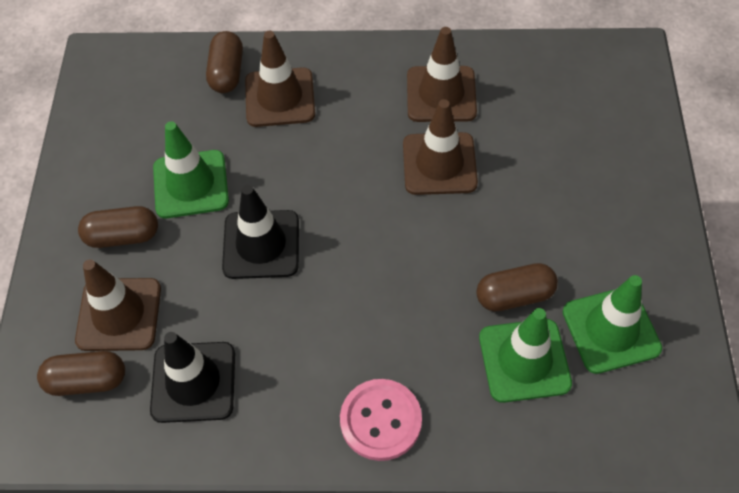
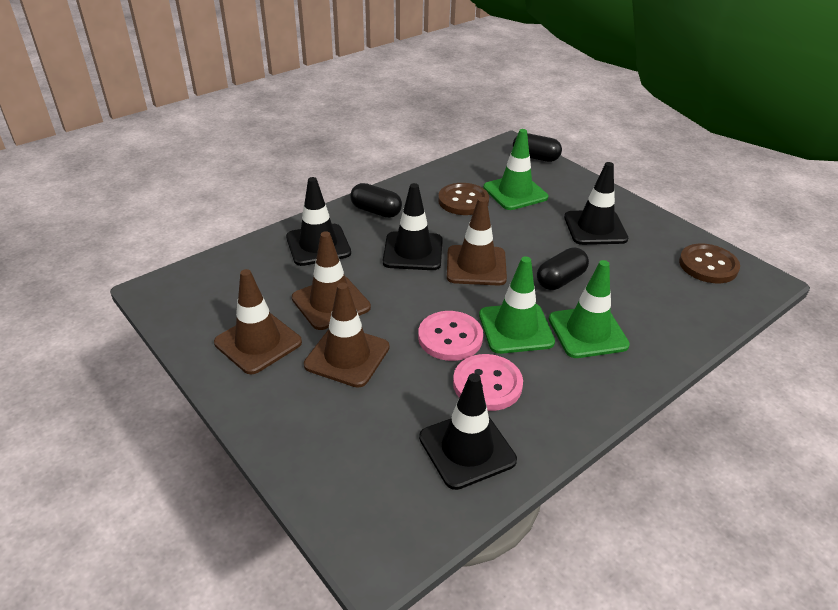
black capsule: 0 -> 3
black traffic cone: 2 -> 4
brown button: 0 -> 2
brown capsule: 4 -> 0
pink button: 1 -> 2

